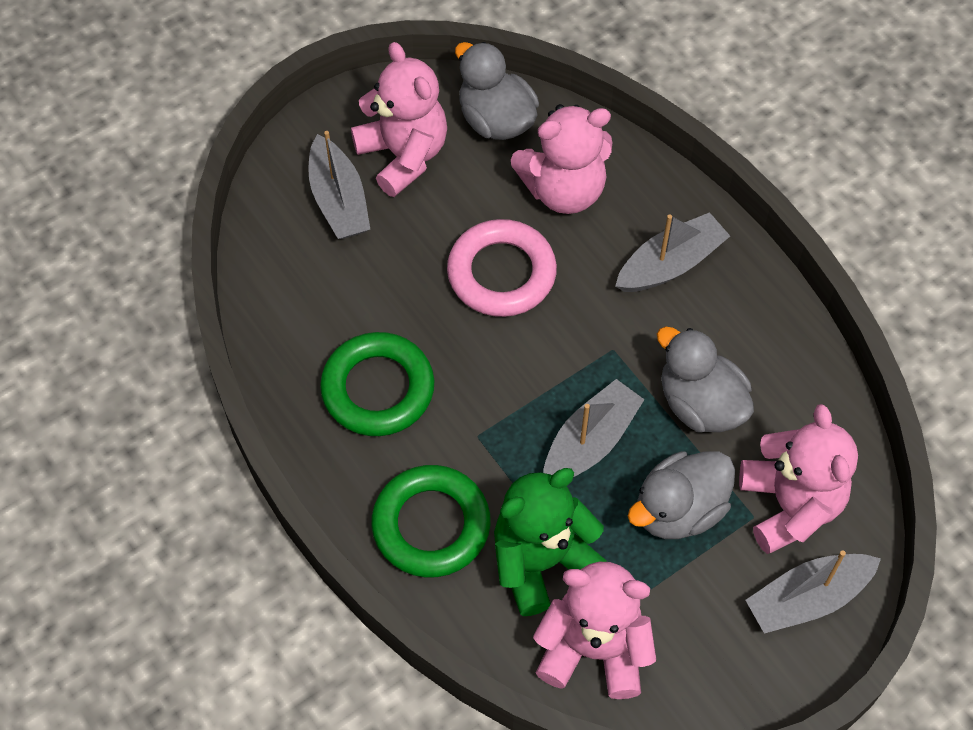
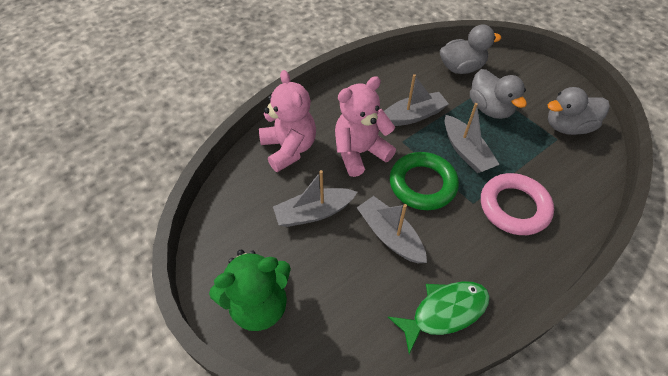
green fish: 0 -> 1
green ring: 2 -> 1
pink teddy bear: 4 -> 2

